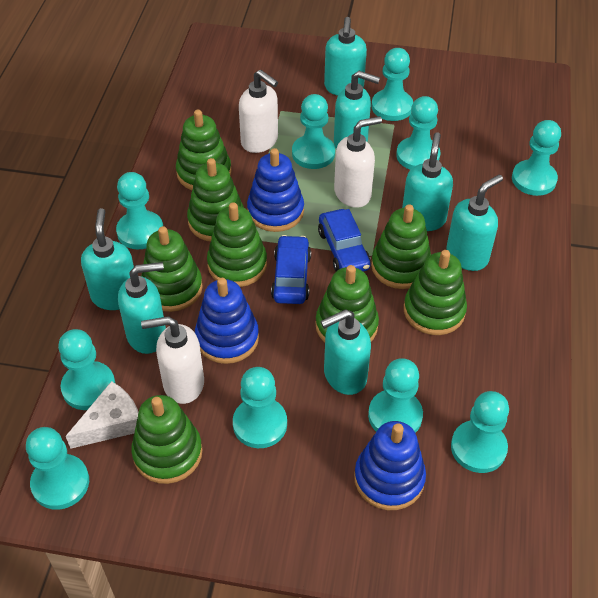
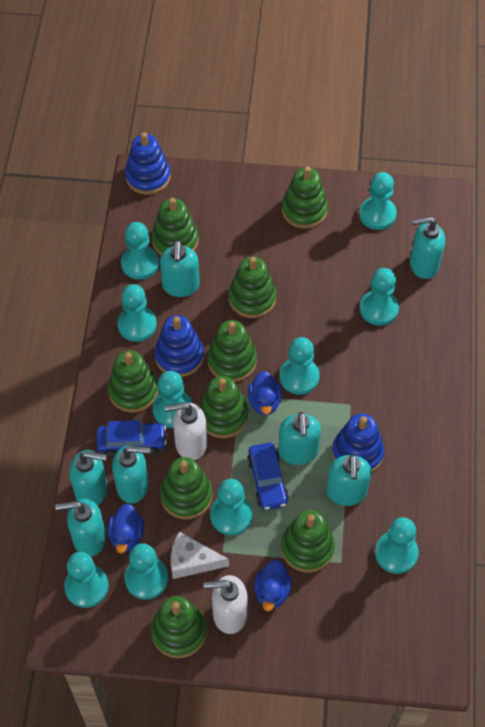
blue duck: 0 -> 3
green stacking toy: 8 -> 9
white soap dispenser: 3 -> 2

